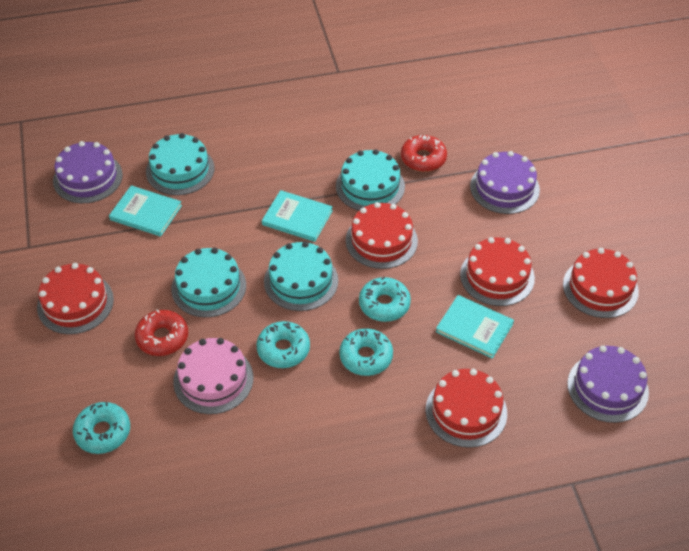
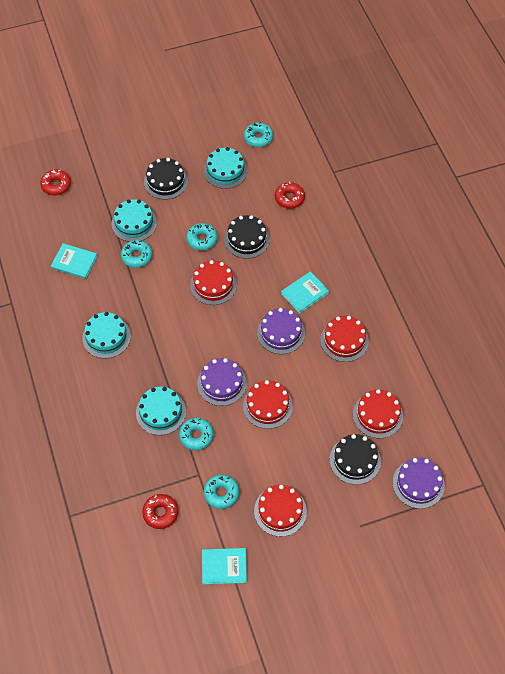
black cake: 0 -> 3
pink cake: 1 -> 0
red donut: 2 -> 3
turquoise donut: 4 -> 5

